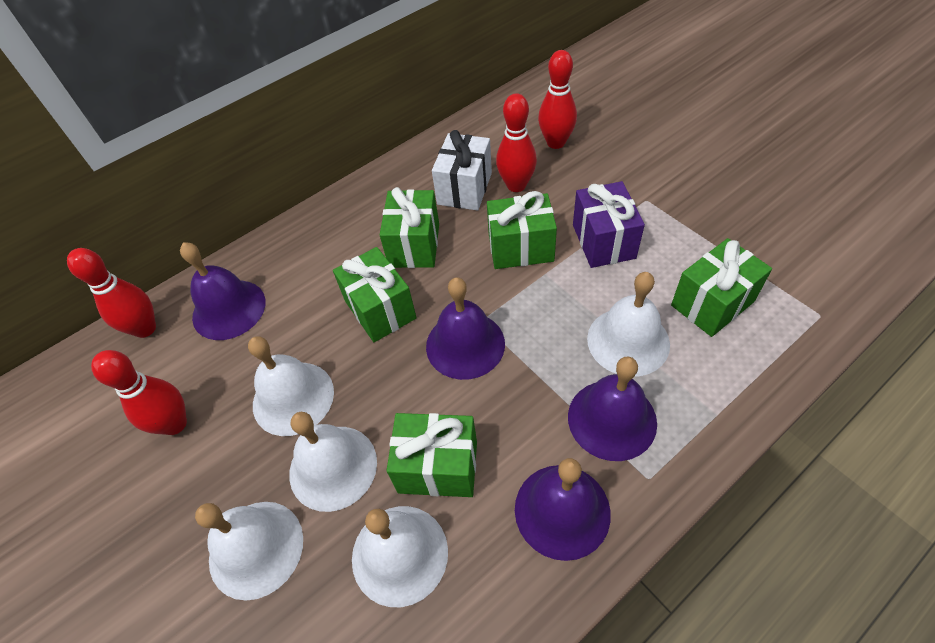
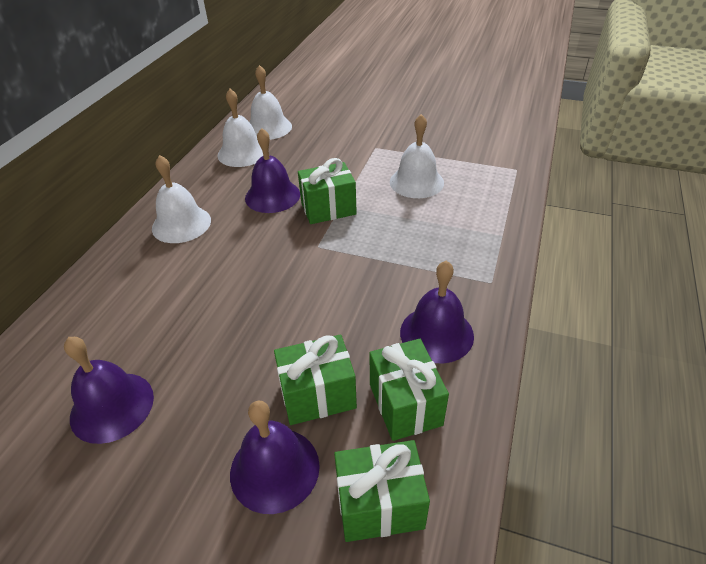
green gift: 5 -> 4
purple gift: 1 -> 0
red bowling pin: 4 -> 0
white bell: 5 -> 4
white gift: 1 -> 0

